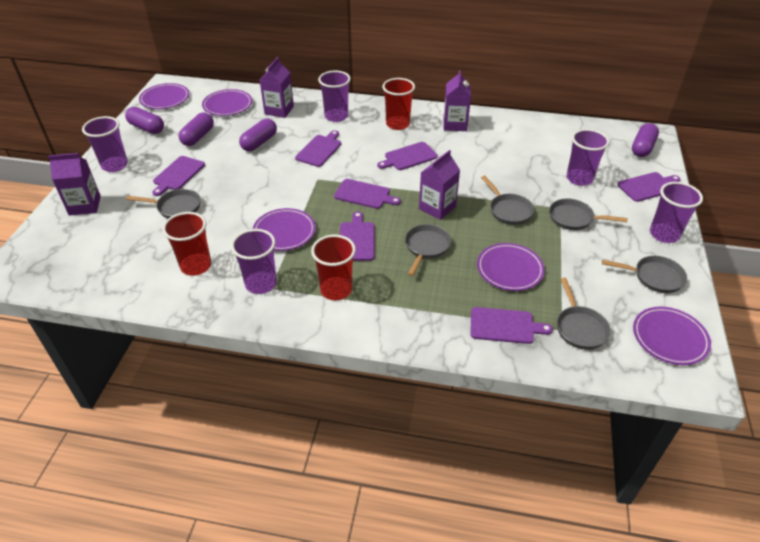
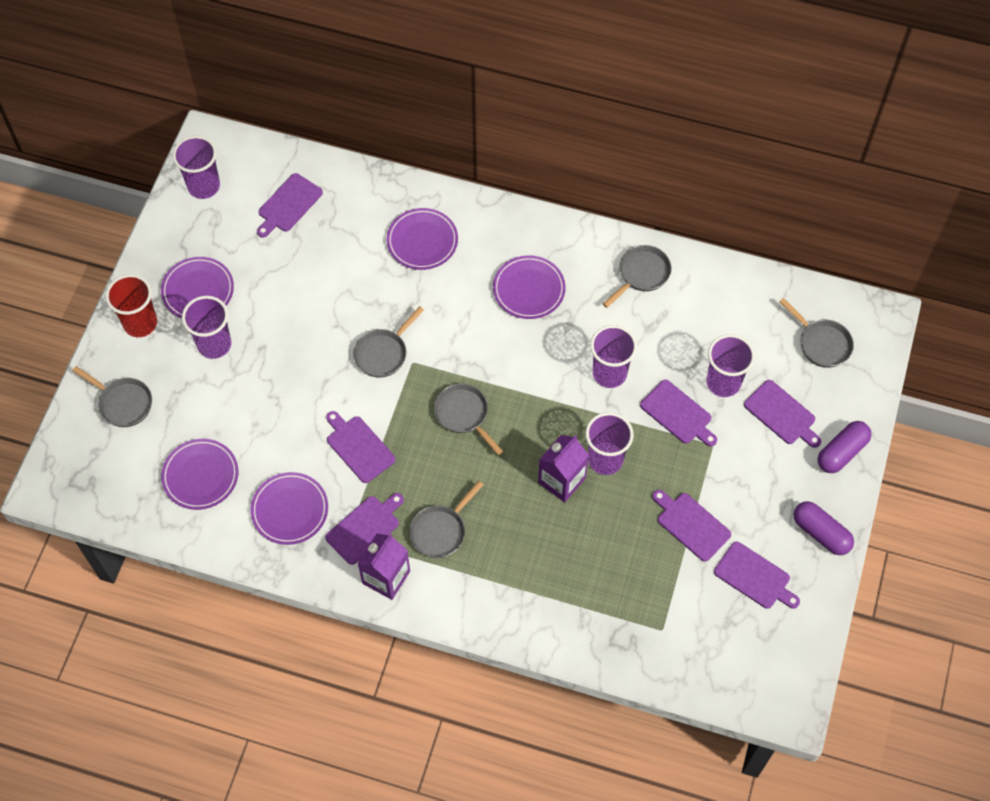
purple capsule: 4 -> 2
purple carton: 4 -> 2
red cup: 3 -> 1

